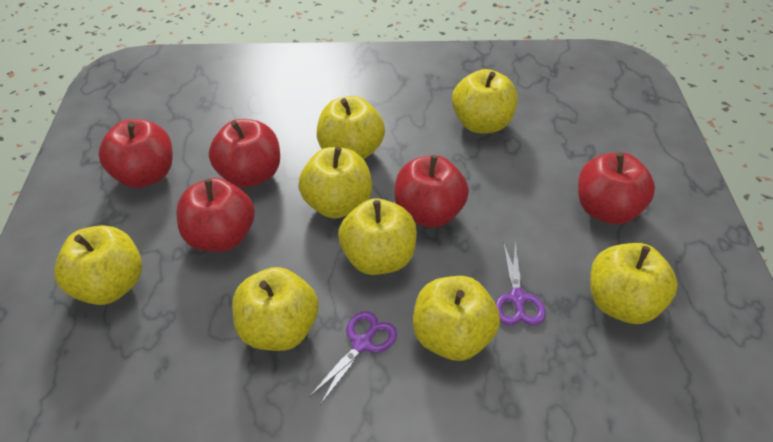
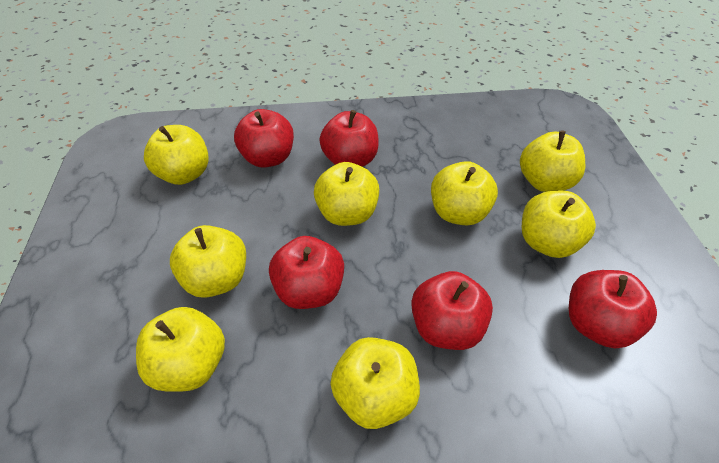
purple scissors: 2 -> 0

